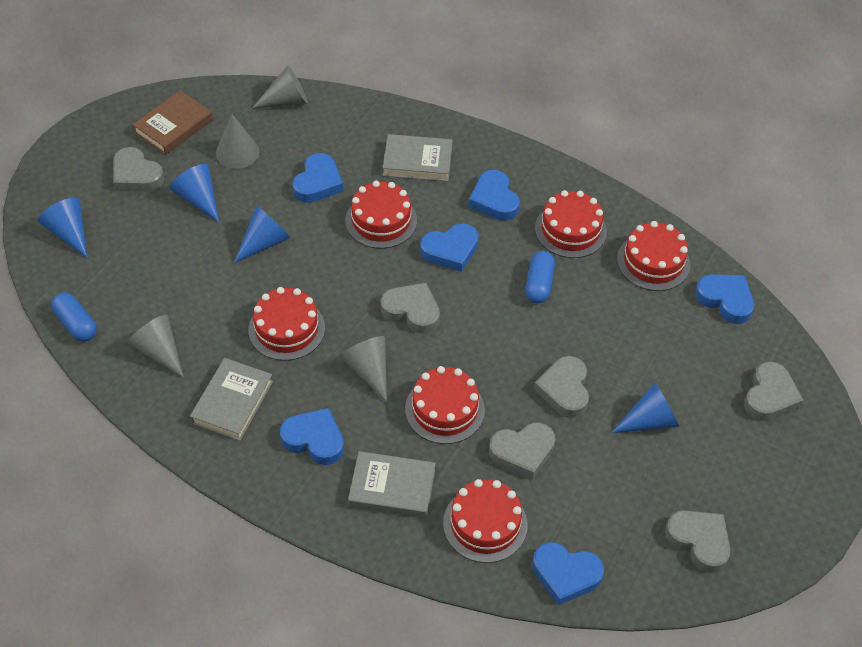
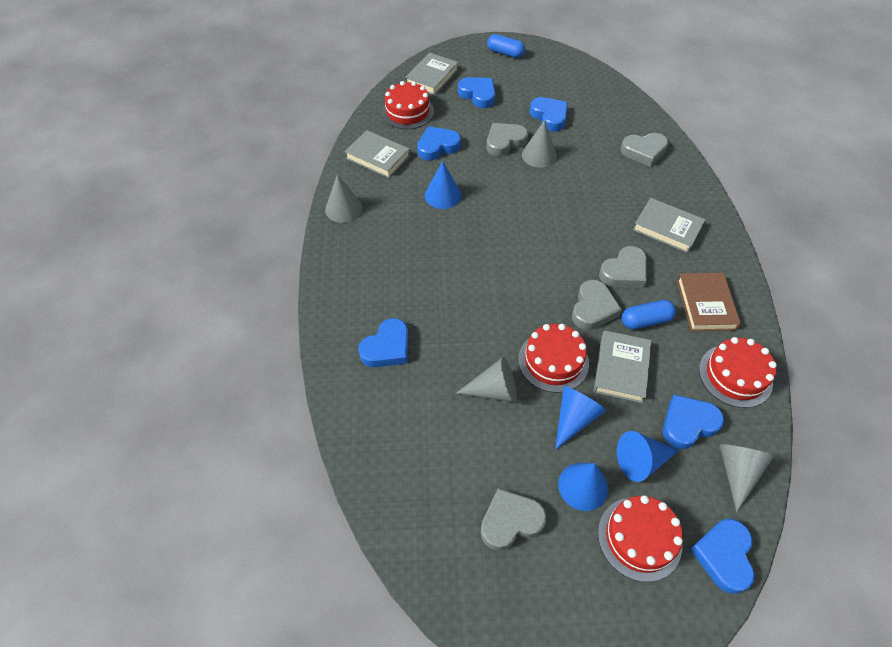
grey book: 3 -> 4
grey heart: 6 -> 5
red cake: 6 -> 4

